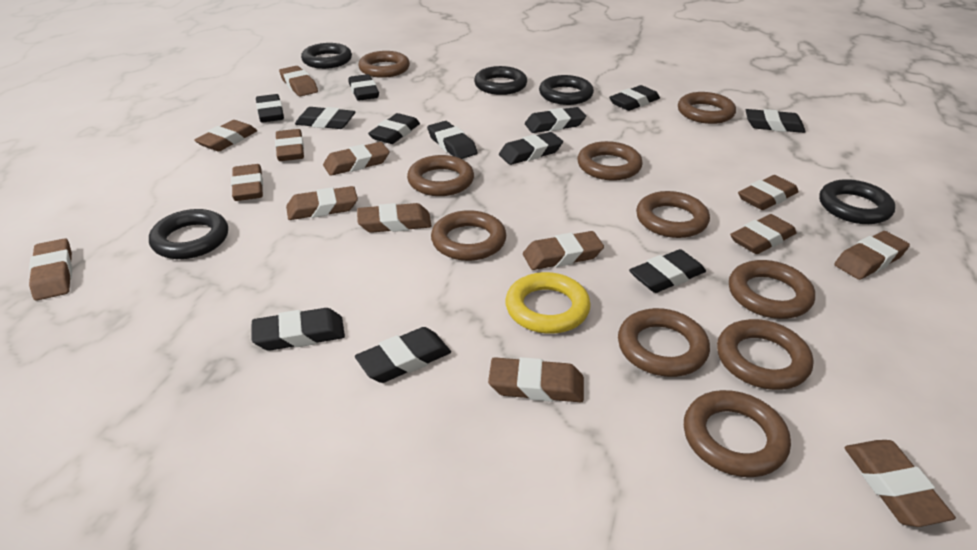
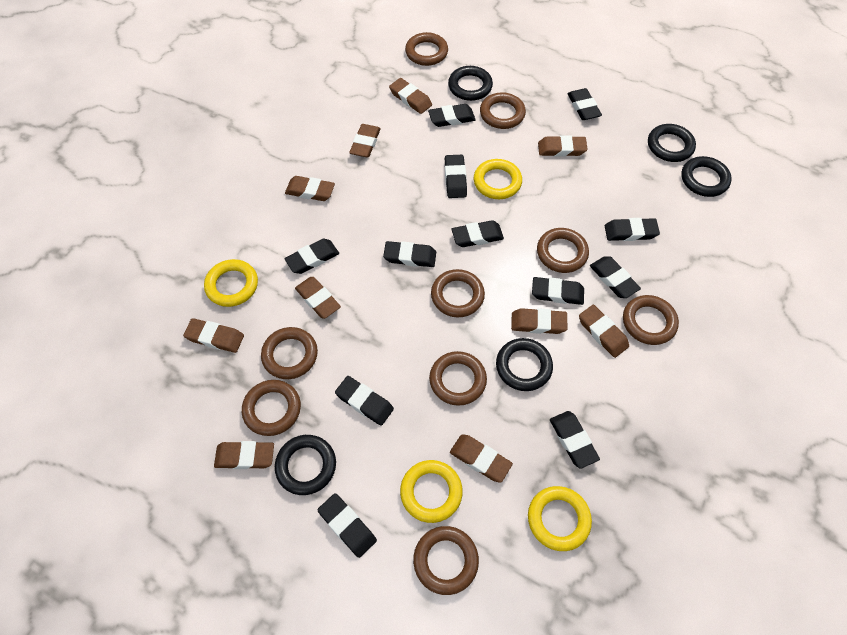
brown eraser: 14 -> 10
brown ring: 10 -> 9
yellow ring: 1 -> 4

